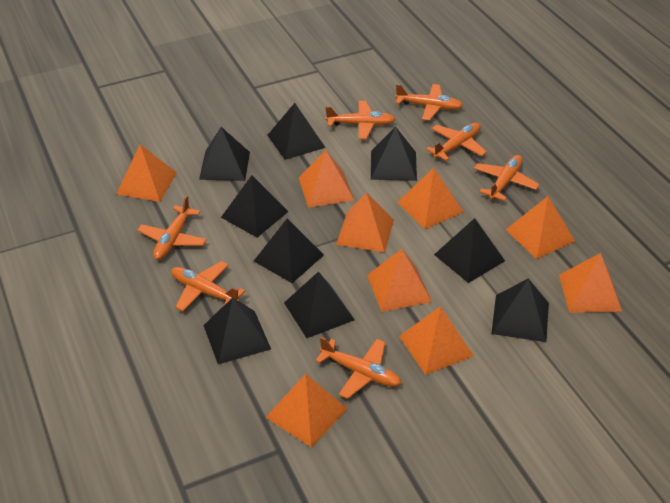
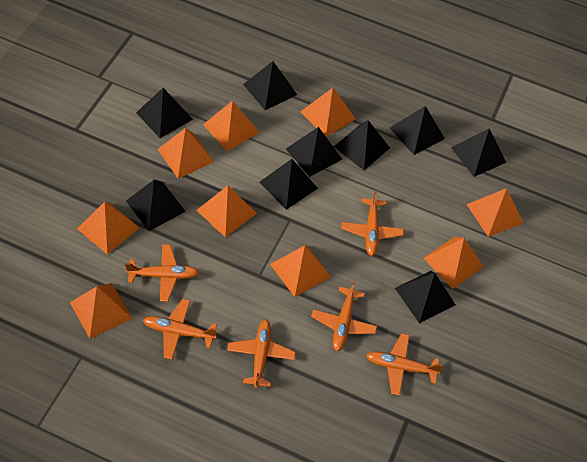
orange plane: 7 -> 6

